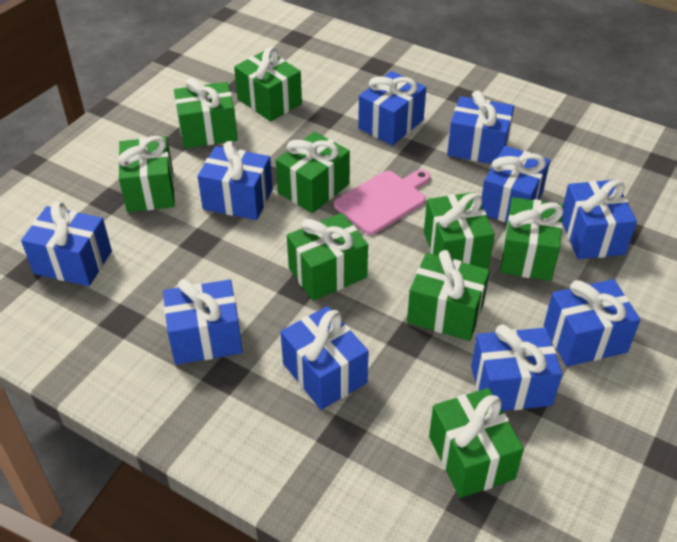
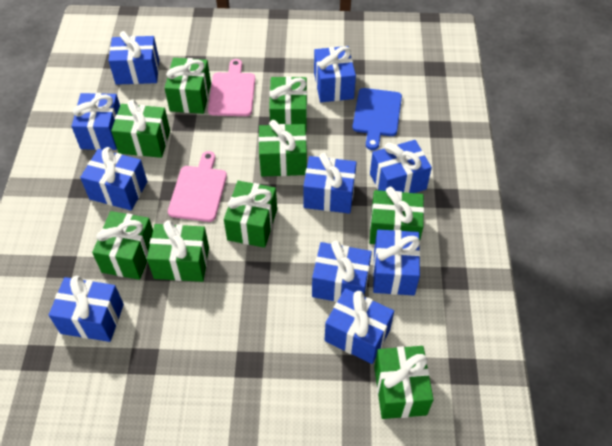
blue cutting board: 0 -> 1
pink cutting board: 1 -> 2

